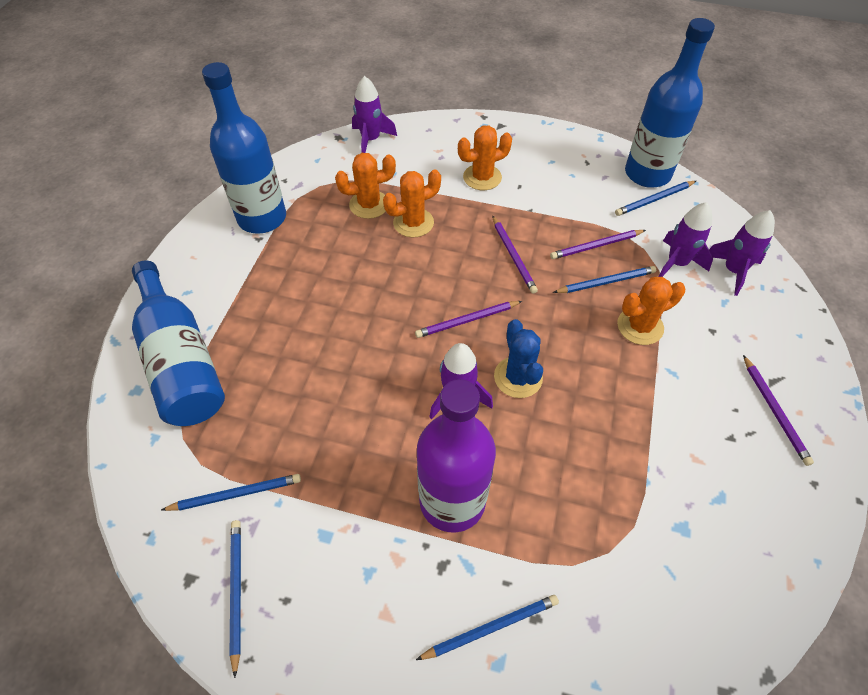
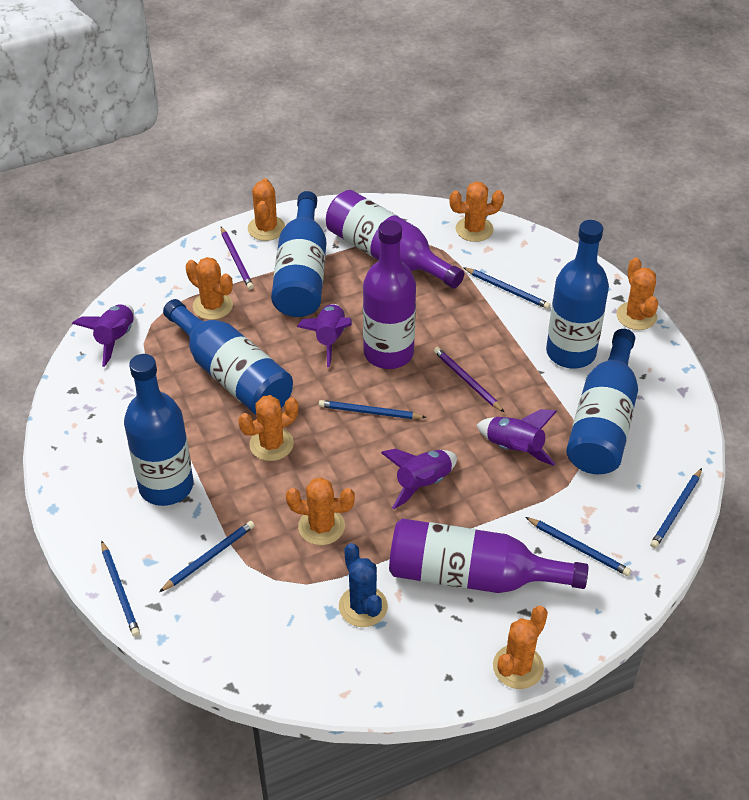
blue bottle: 3 -> 5
blue pencil: 5 -> 6
orange cactus: 4 -> 7
purple bottle: 1 -> 3
purple pencil: 4 -> 2

